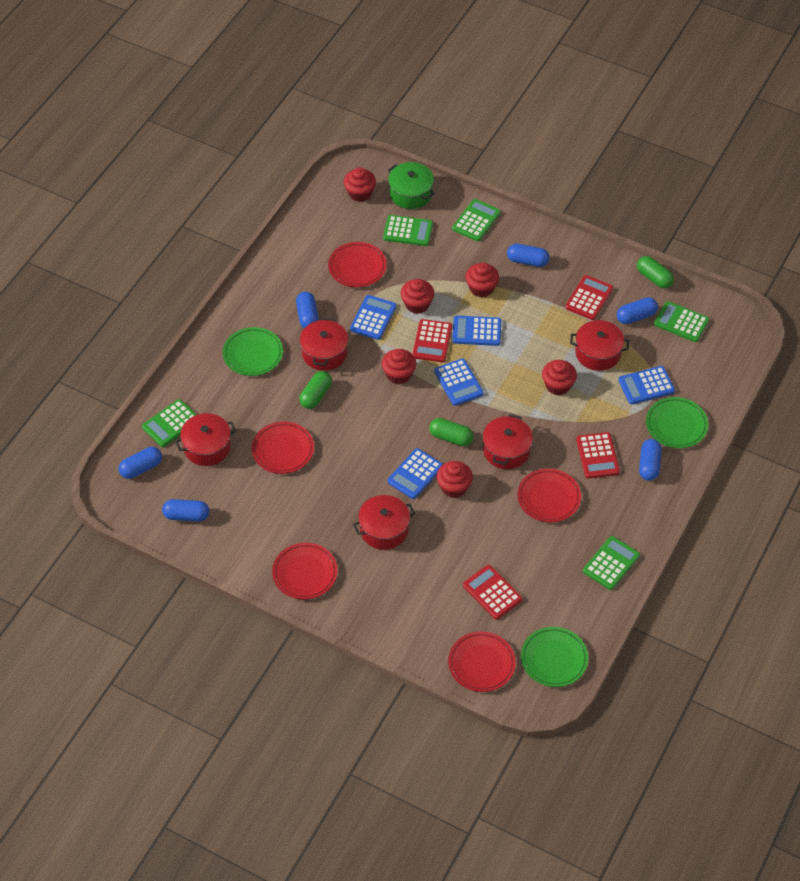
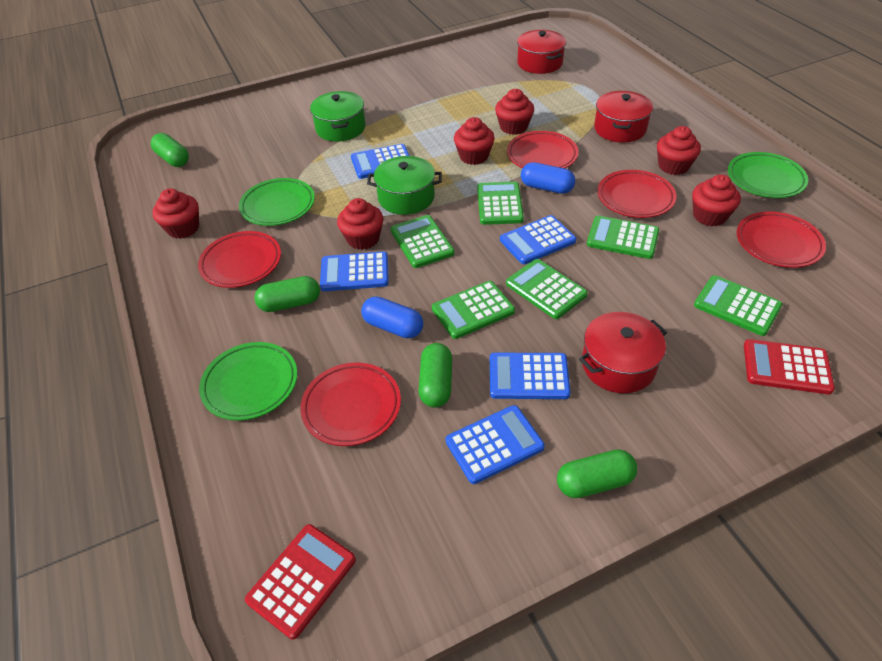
blue capsule: 6 -> 2
green calculator: 5 -> 6
green capsule: 3 -> 4
green pot: 1 -> 2
red calculator: 4 -> 2
red pot: 5 -> 3

